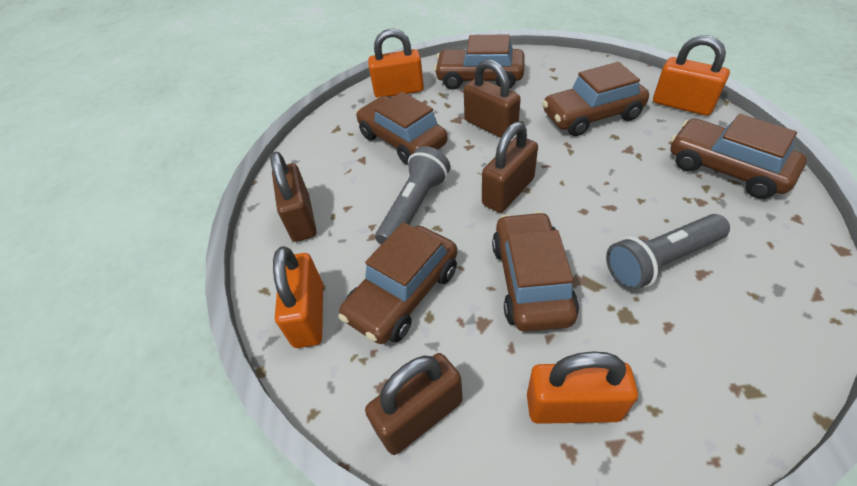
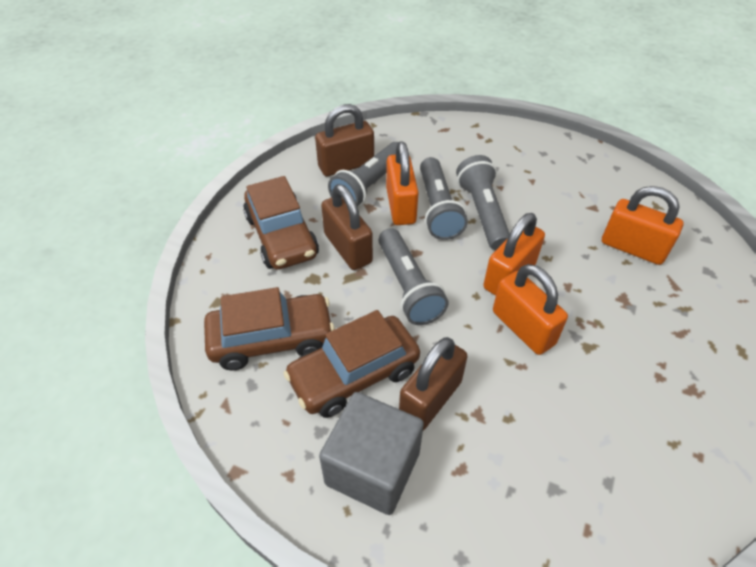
brown car: 6 -> 3
brown padlock: 4 -> 3
grey cube: 0 -> 1
grey flashlight: 2 -> 4

